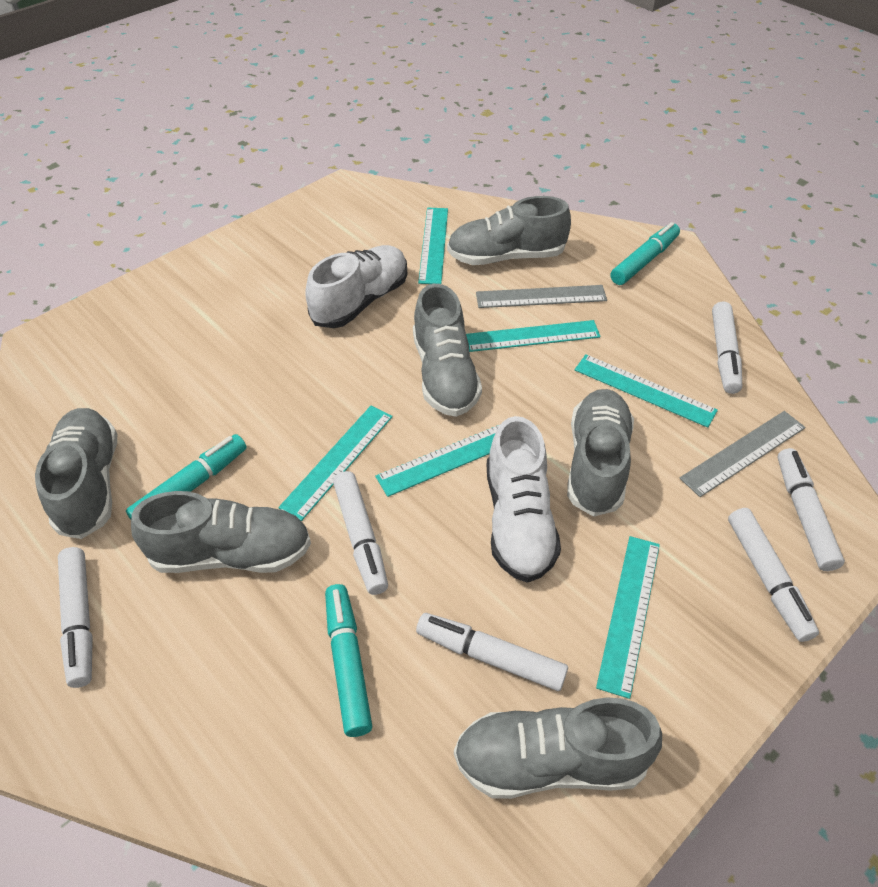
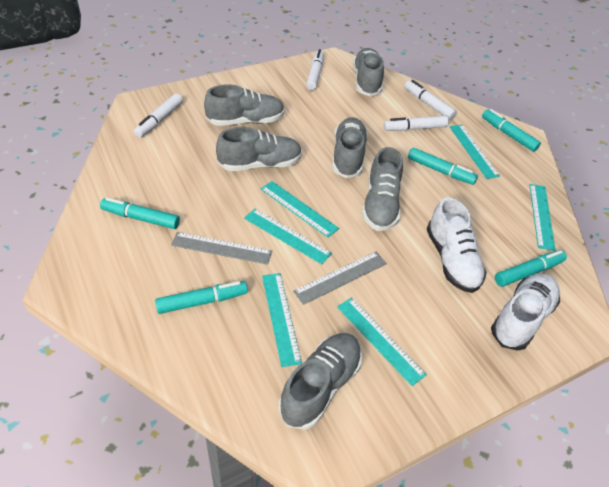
turquoise marker: 3 -> 5
white marker: 6 -> 4

